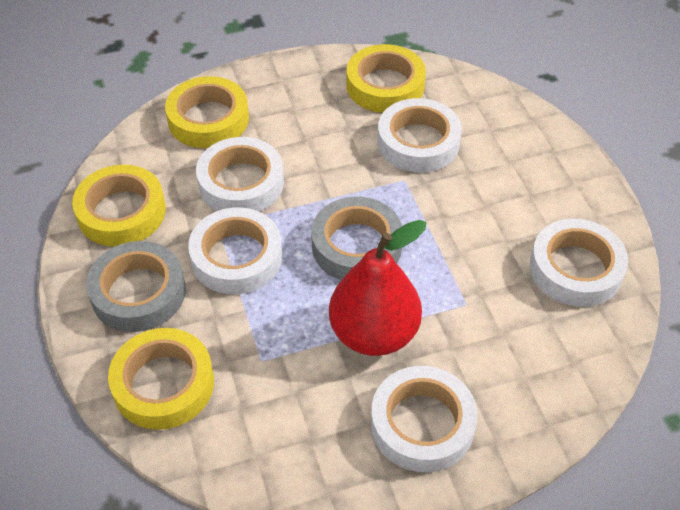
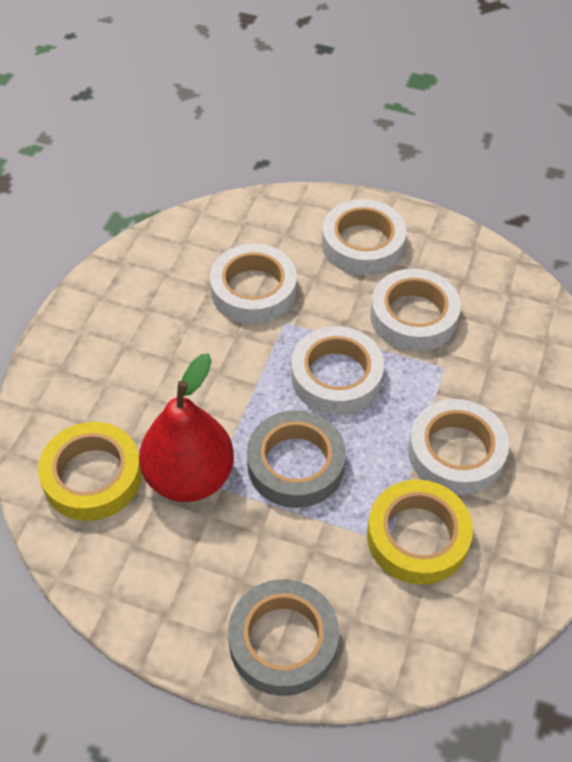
yellow tape: 4 -> 2

